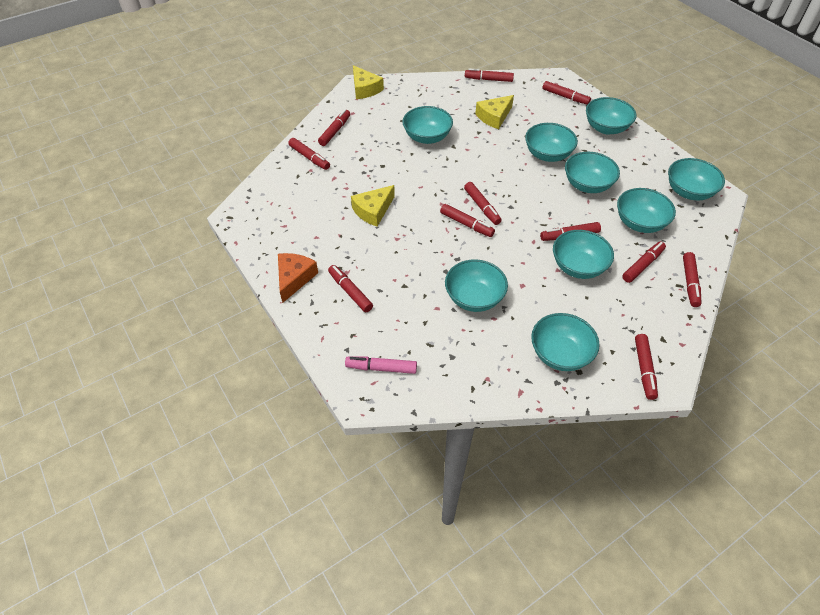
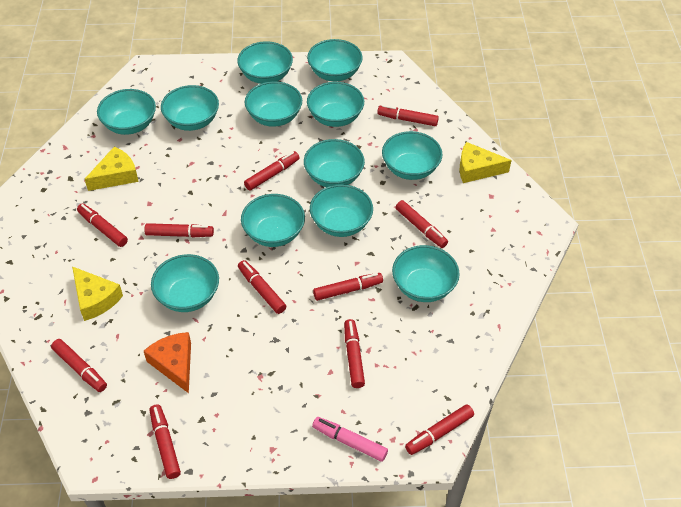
turquoise bowl: 9 -> 12

